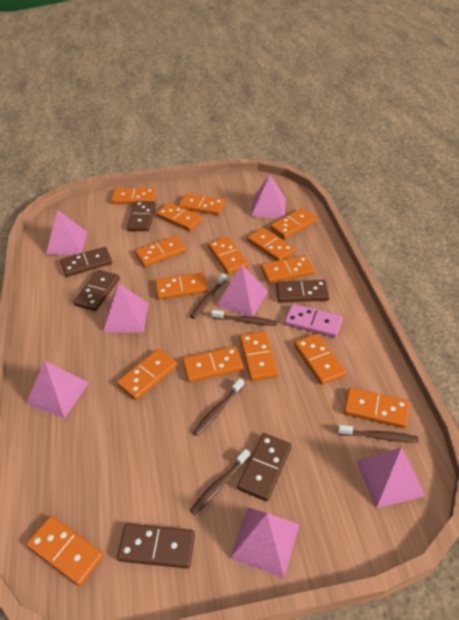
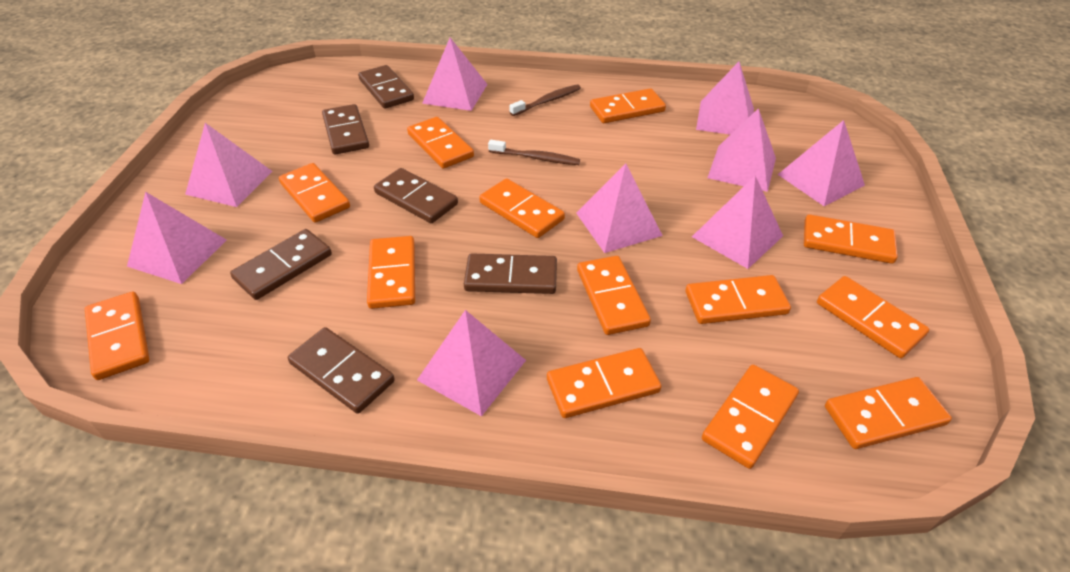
brown toothbrush: 5 -> 2
orange domino: 15 -> 13
pink domino: 1 -> 0
pink pyramid: 7 -> 9

